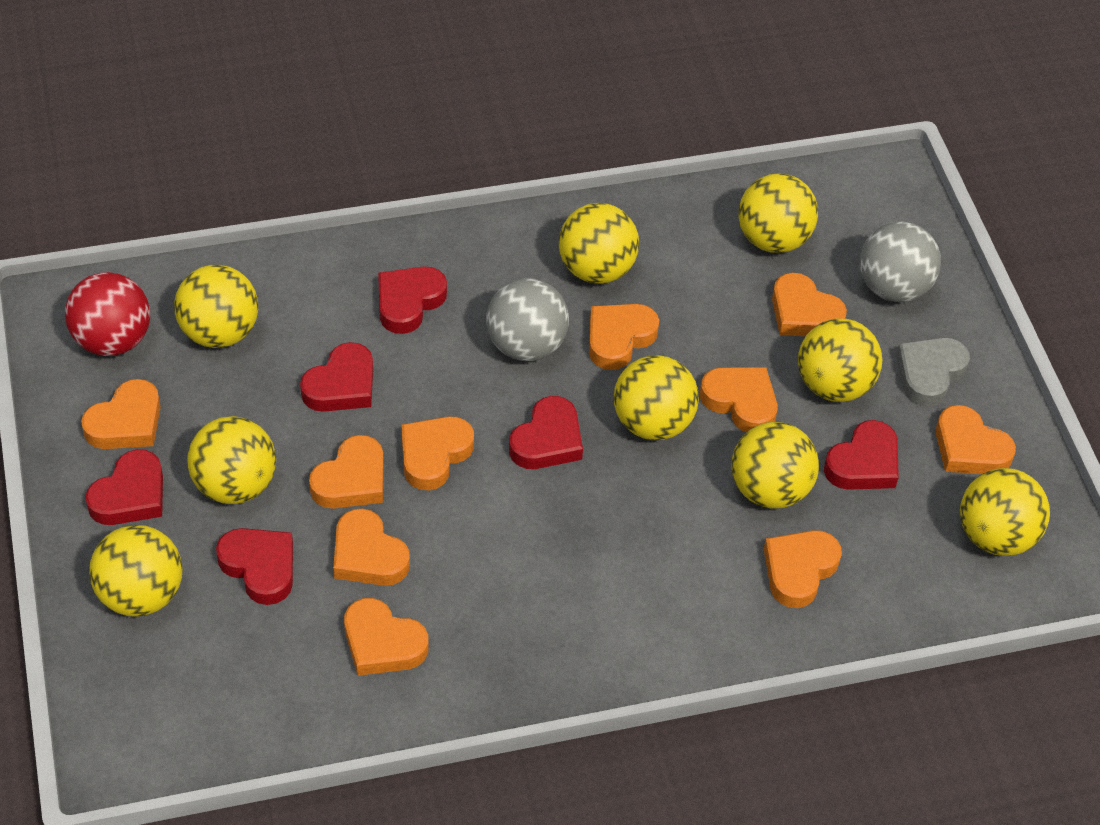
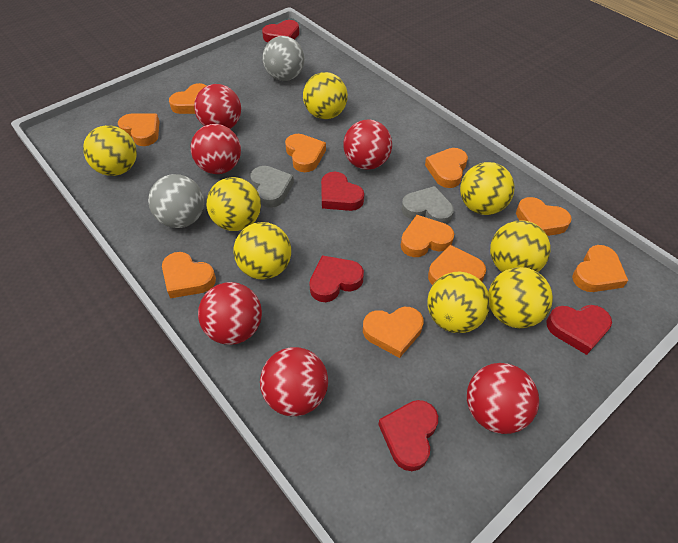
grey heart: 1 -> 2
red ball: 1 -> 6
red heart: 6 -> 5
yellow ball: 9 -> 8

